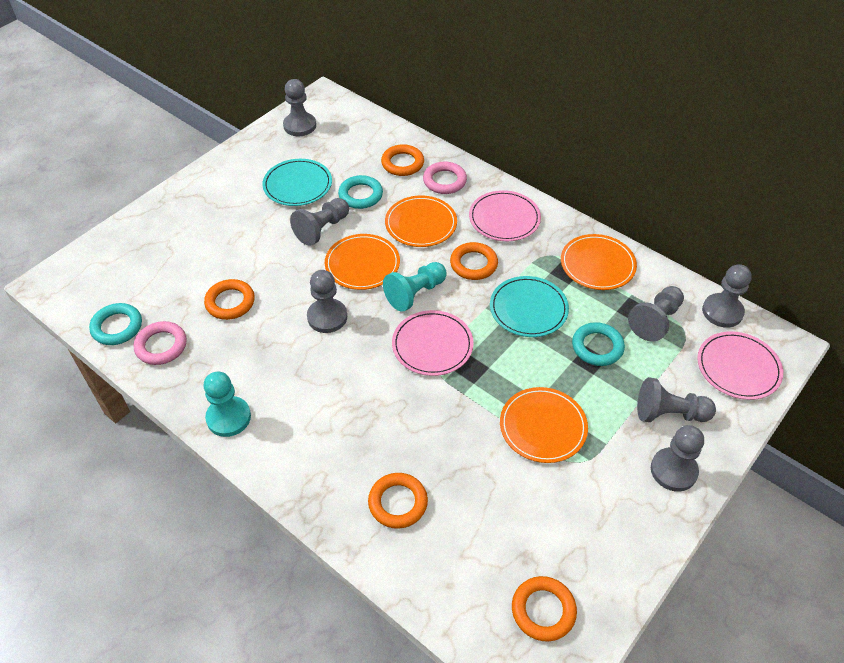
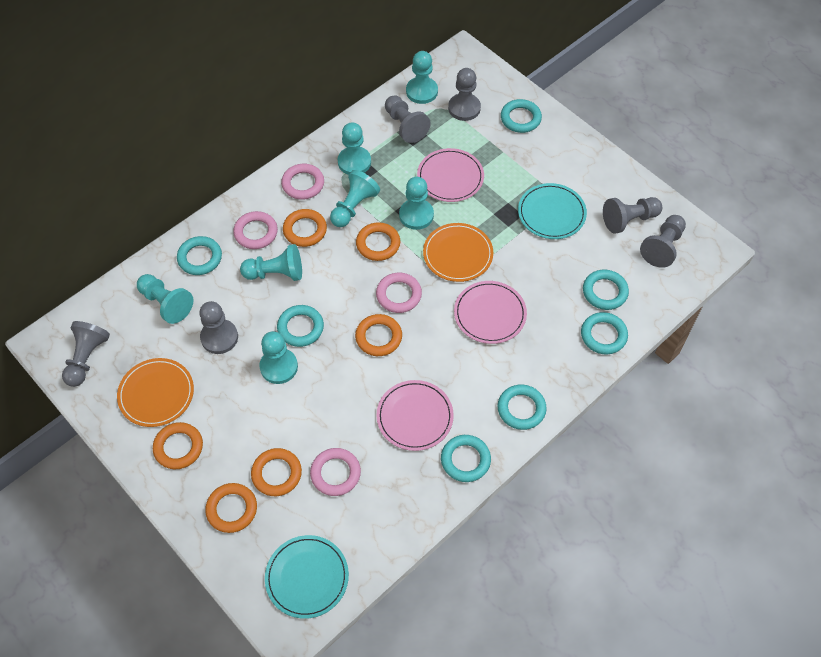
grey pawn: 7 -> 6
orange plate: 4 -> 2
orange ring: 5 -> 6
pink ring: 2 -> 4
turquoise pawn: 2 -> 7
turquoise ring: 3 -> 7

